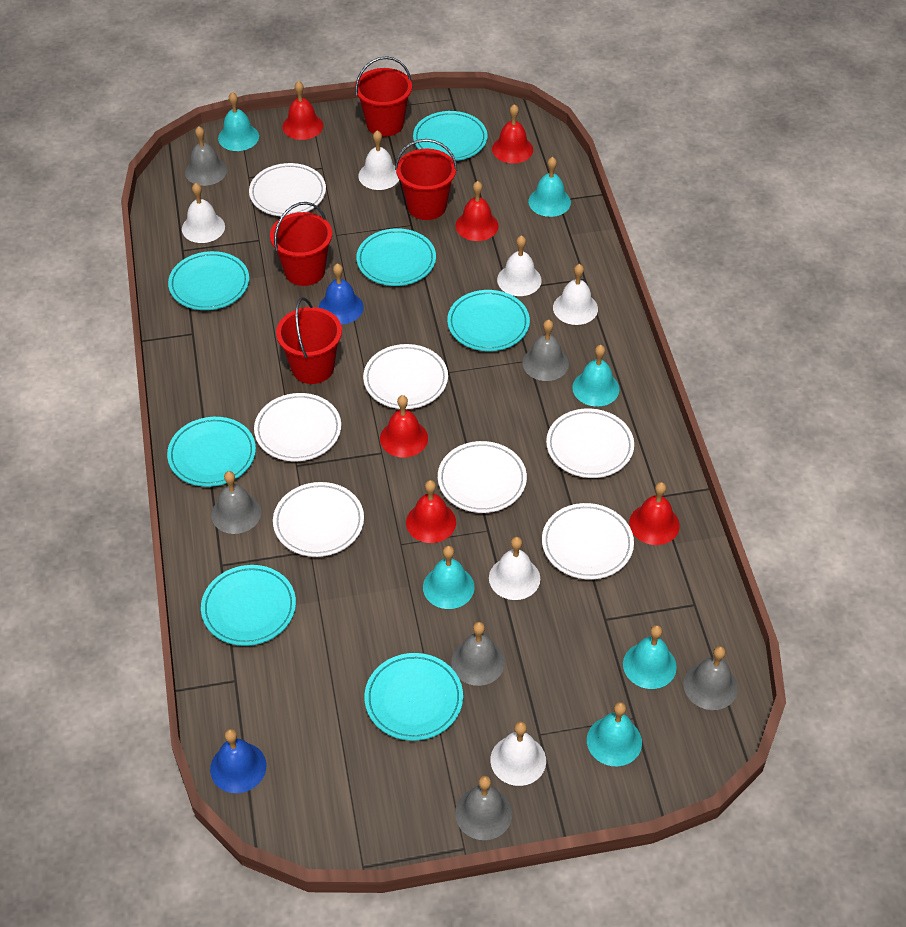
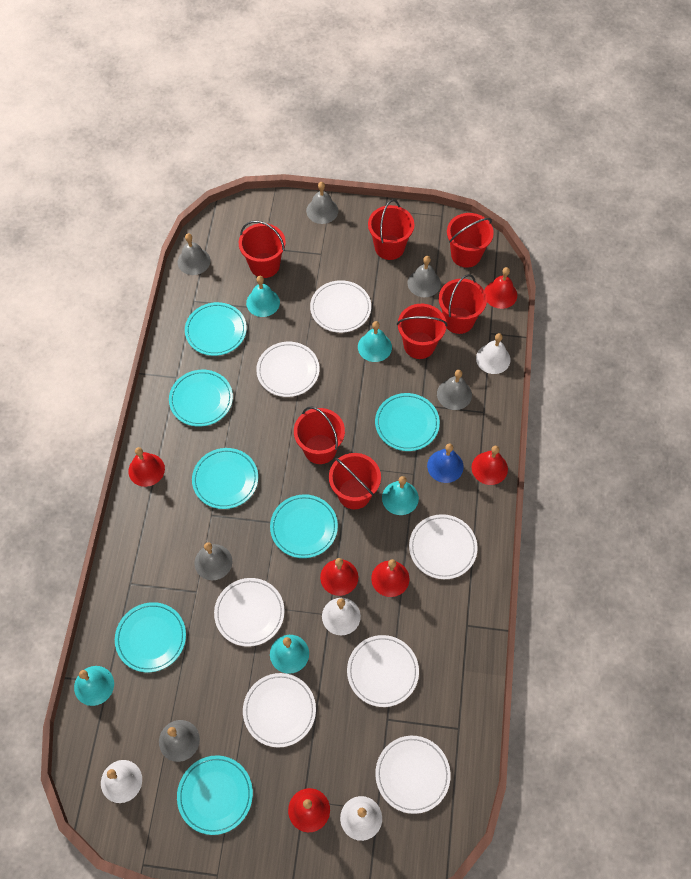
blue bell: 2 -> 1
red bucket: 4 -> 7
turquoise bell: 6 -> 5
white bell: 6 -> 4

